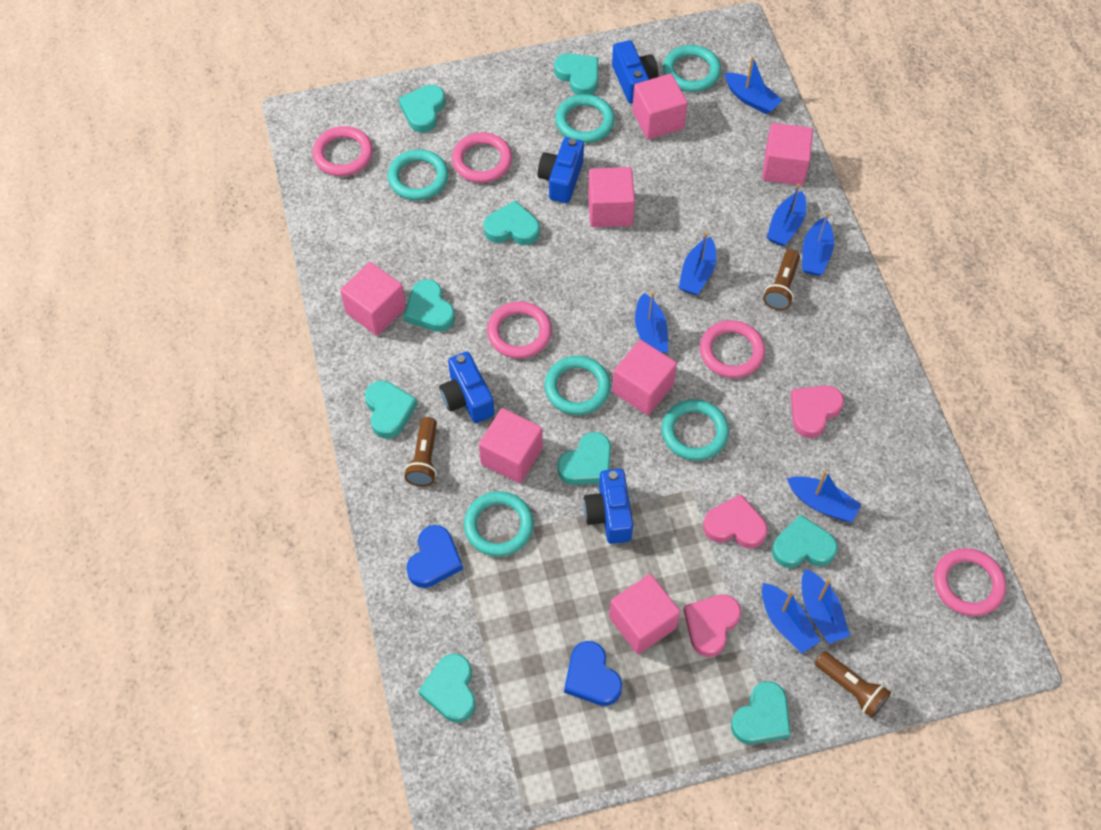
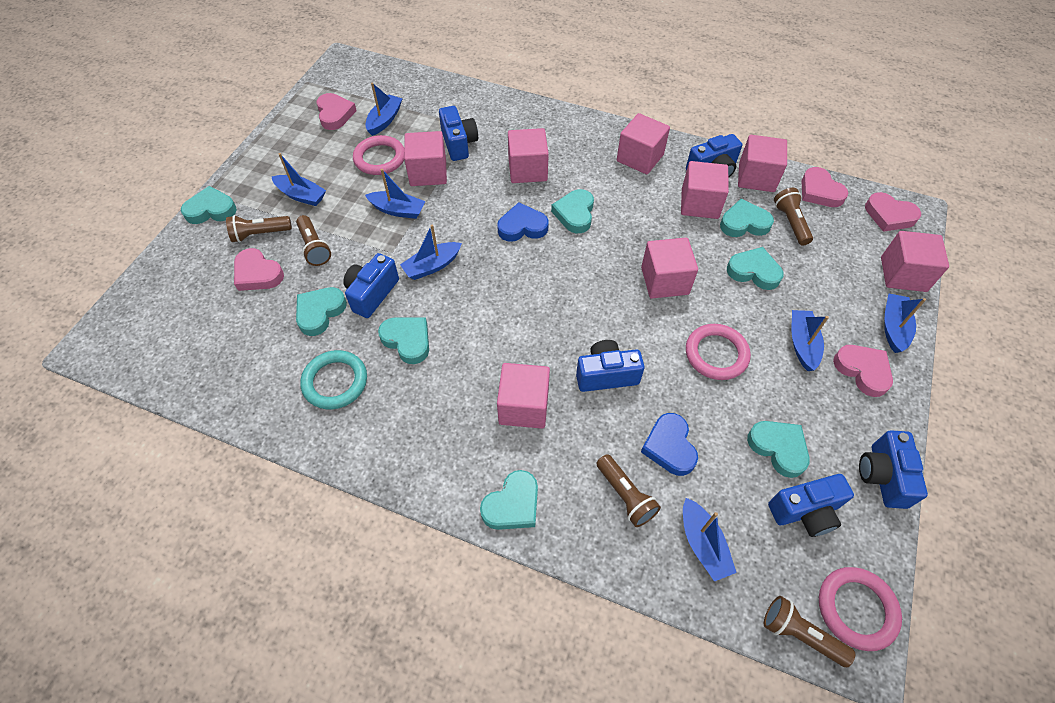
blue boat: 8 -> 7
blue camera: 4 -> 6
brown flashlight: 3 -> 5
pink cube: 7 -> 8
pink heart: 3 -> 5
pink ring: 5 -> 3
turquoise heart: 9 -> 8
turquoise ring: 6 -> 1

